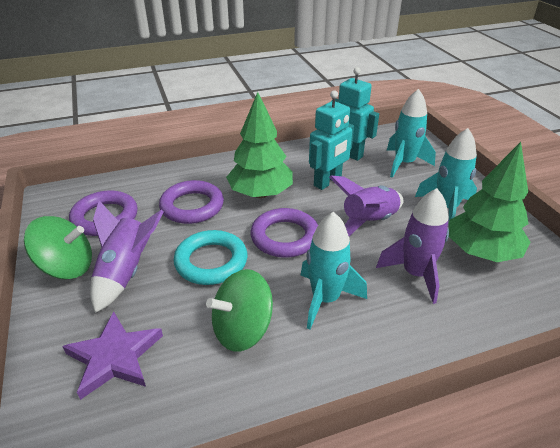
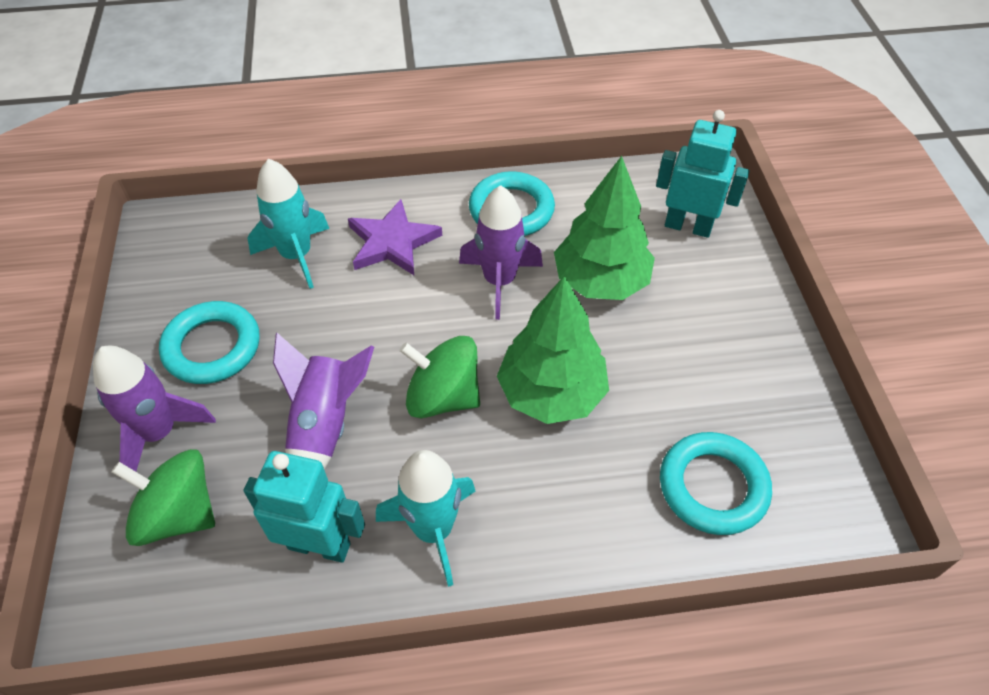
purple ring: 3 -> 0
turquoise ring: 1 -> 3
turquoise rocket: 3 -> 2

